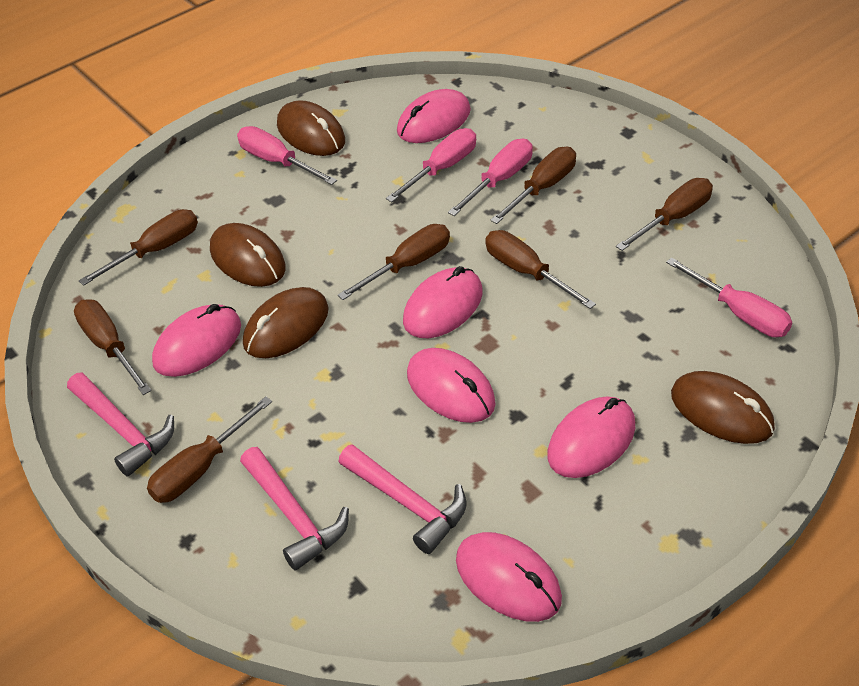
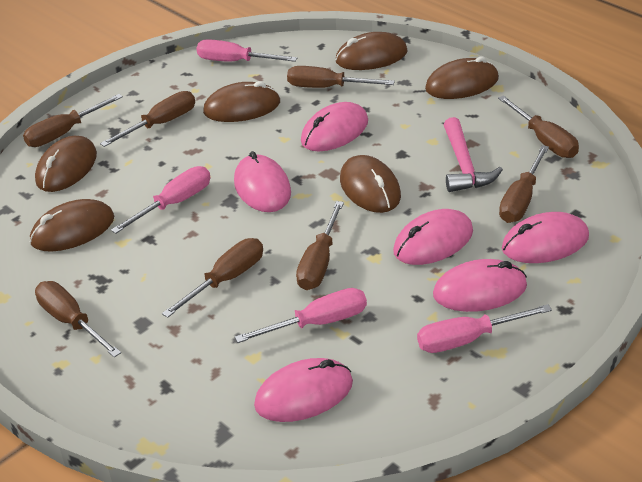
brown mouse: 4 -> 6
brown screwdriver: 7 -> 8
pink hammer: 3 -> 1

